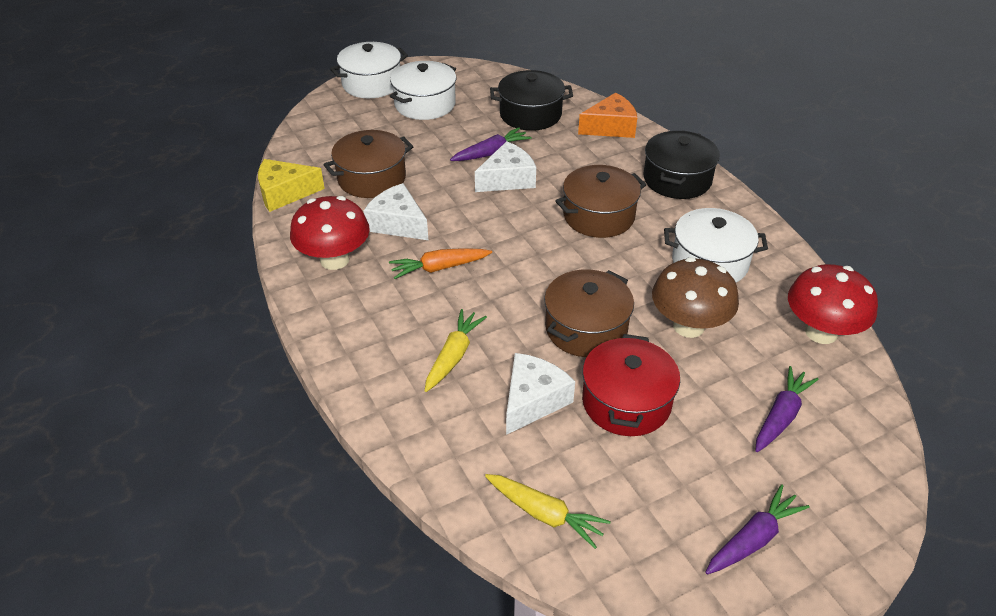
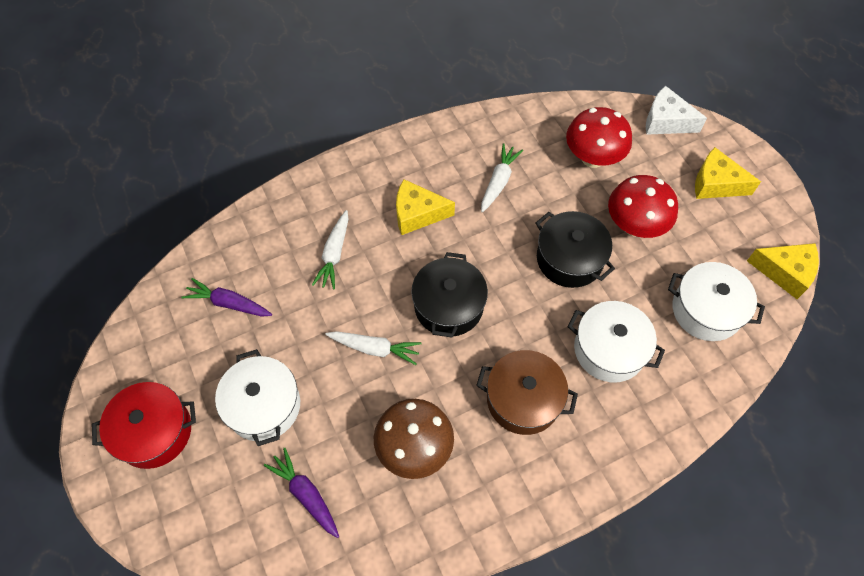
brown pot: 3 -> 1
orange carrot: 1 -> 0
orange cheese: 1 -> 0
purple carrot: 3 -> 2
white carrot: 0 -> 3
white cheese: 3 -> 1
yellow carrot: 2 -> 0
yellow cheese: 1 -> 3

